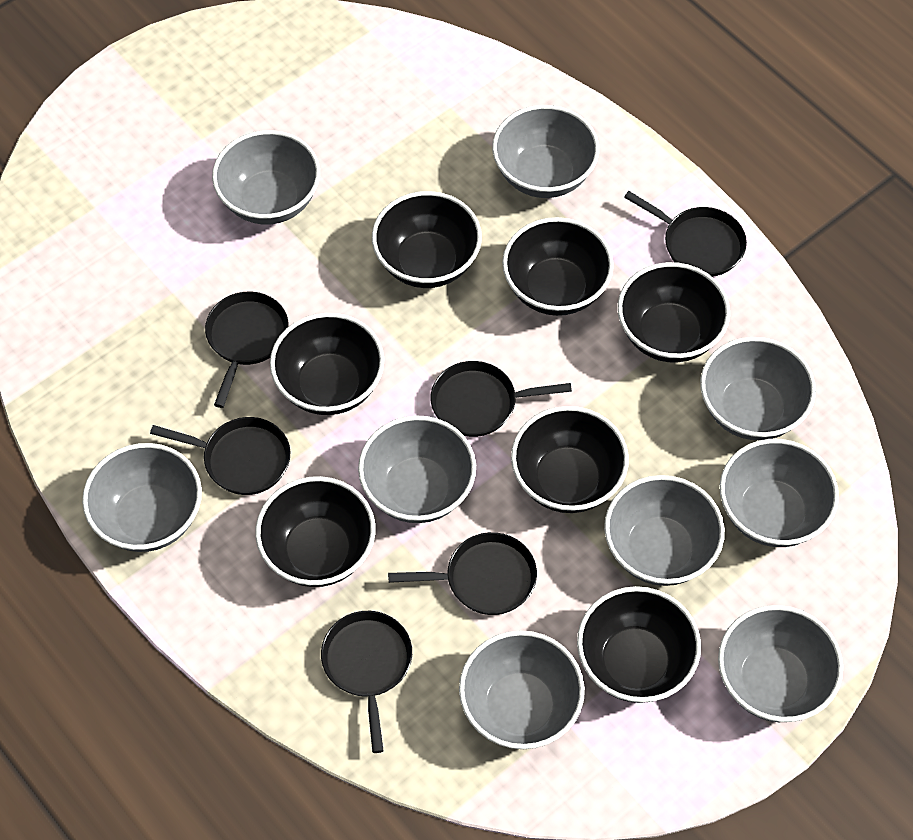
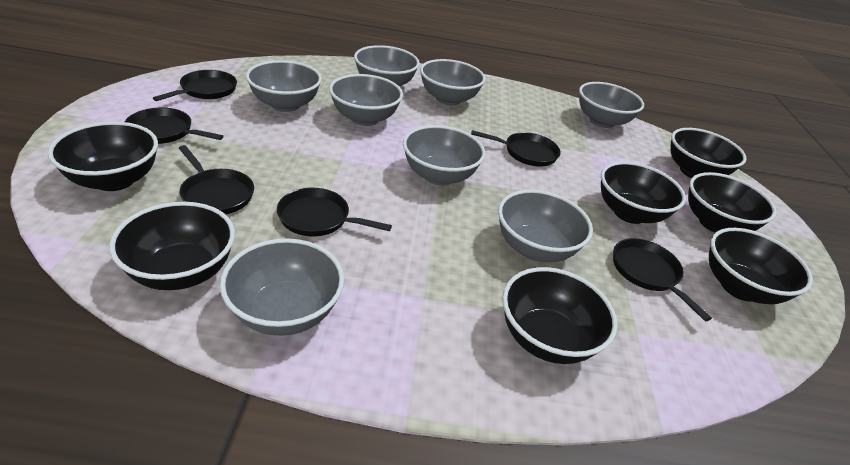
grey bowl: 9 -> 8

